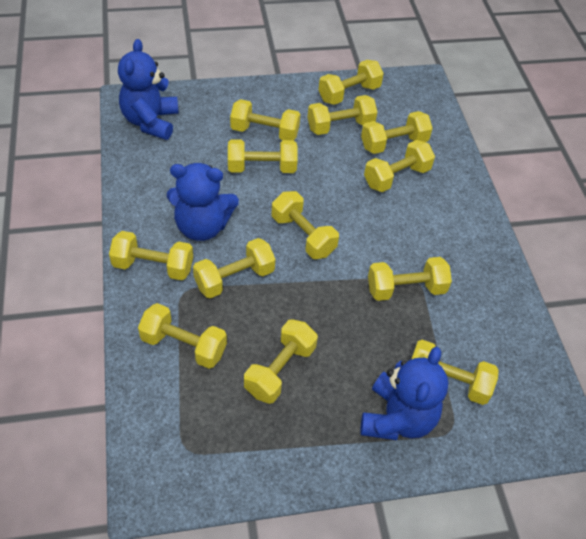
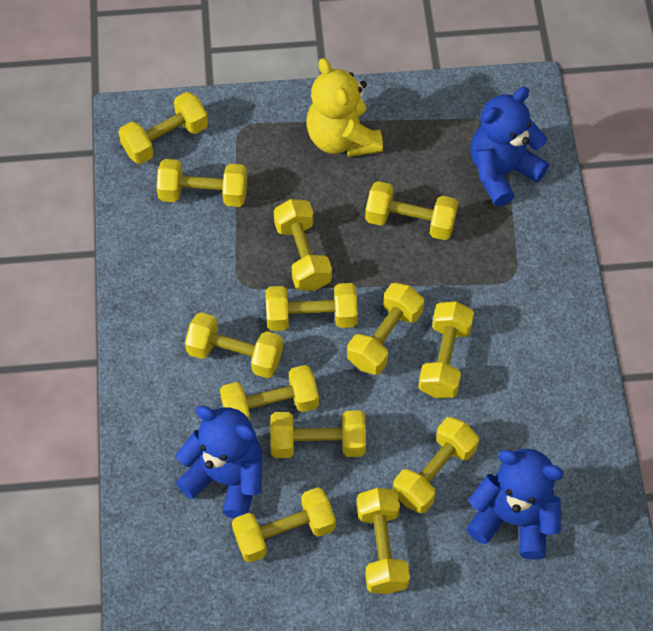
yellow teddy bear: 0 -> 1

